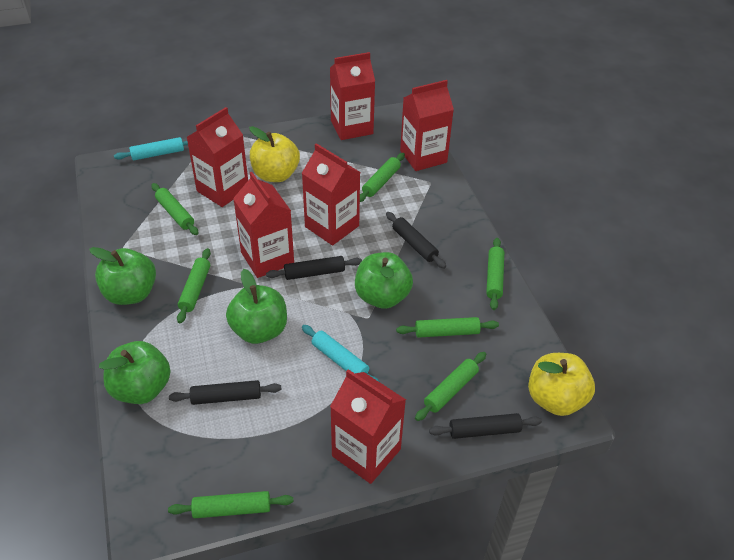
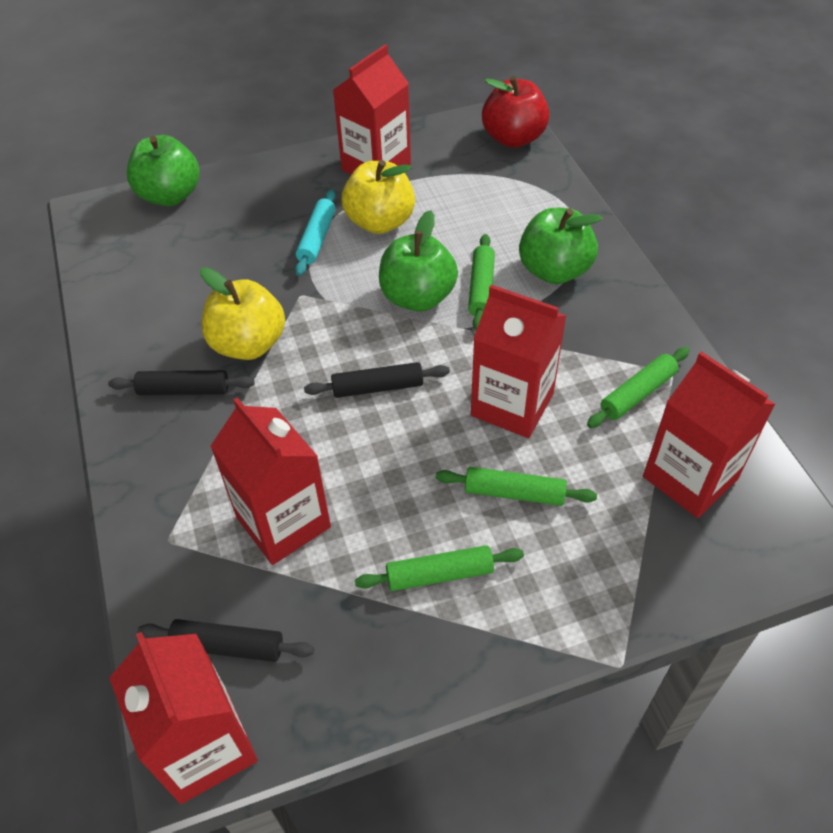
black rolling pin: 4 -> 3
green apple: 4 -> 3
green rolling pin: 7 -> 4
red apple: 0 -> 1
red carton: 6 -> 5
turquoise rolling pin: 2 -> 1

